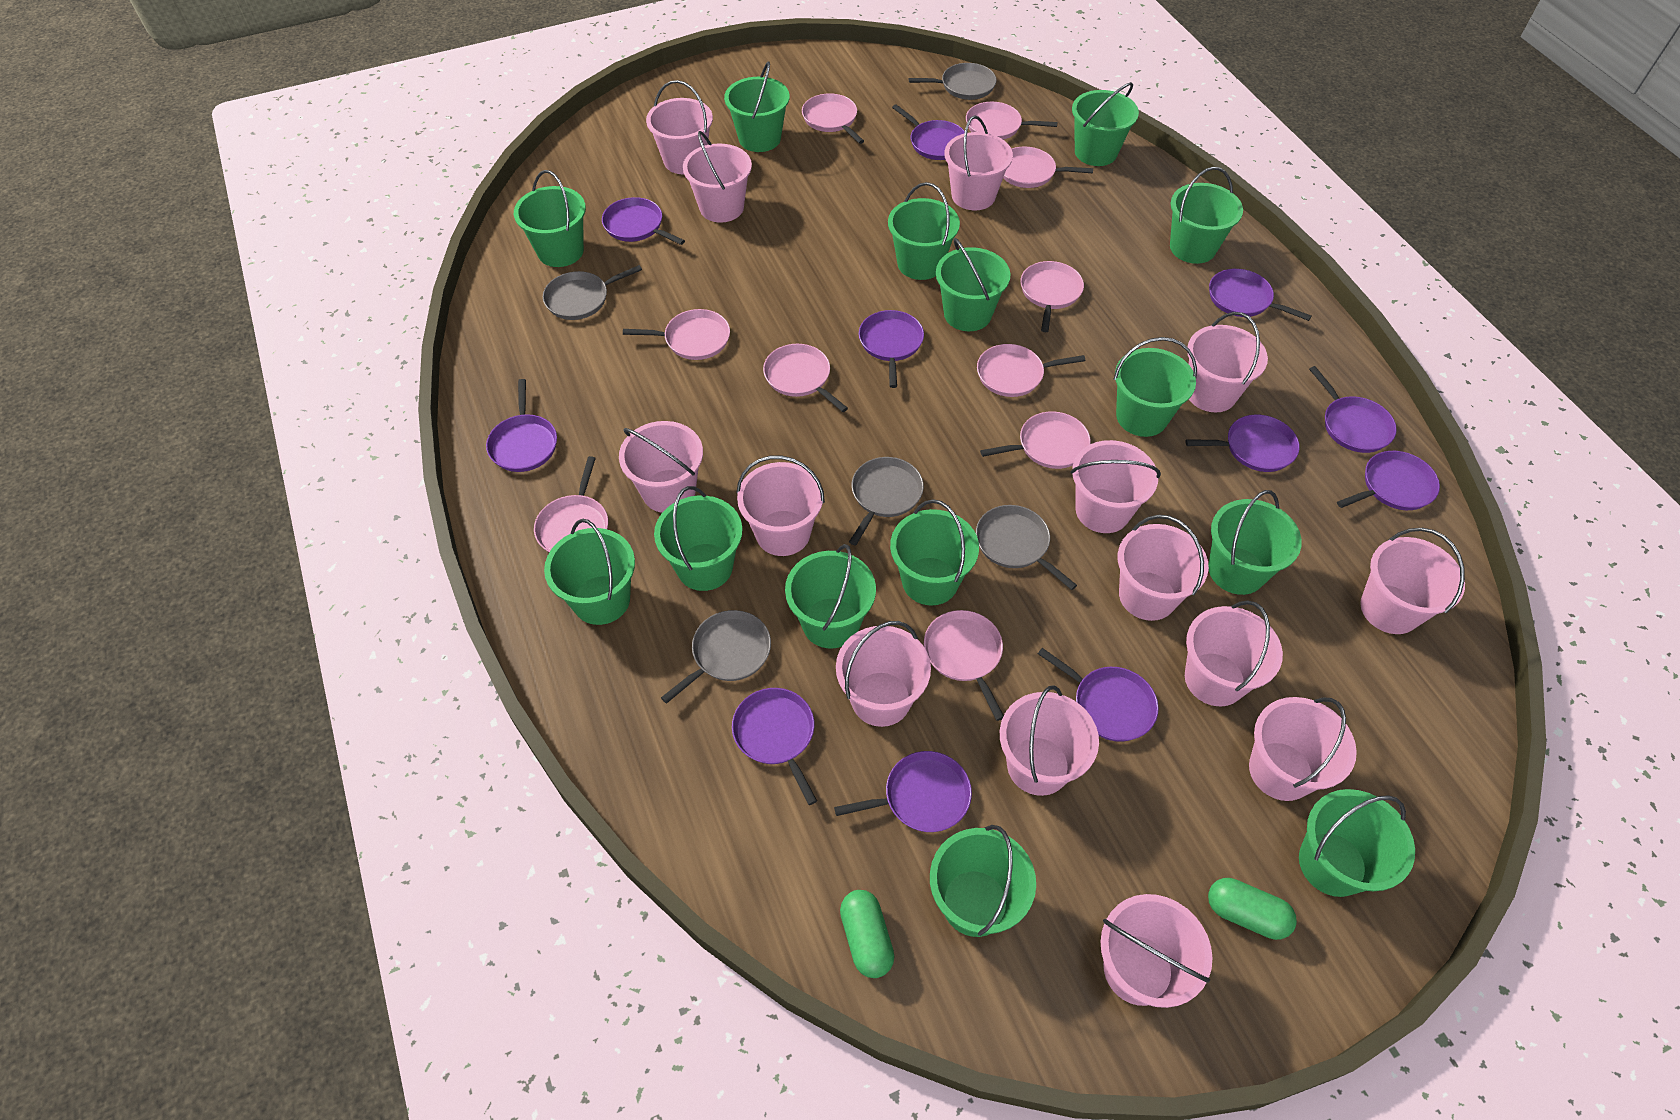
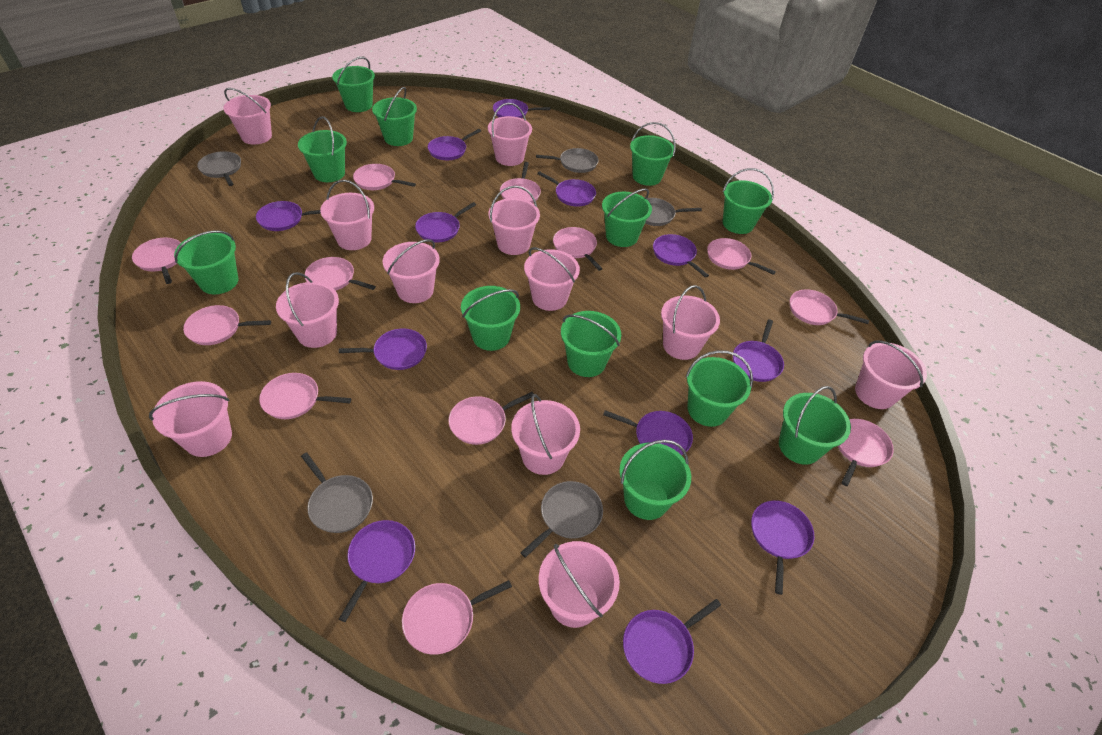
green bucket: 14 -> 12
green capsule: 2 -> 0
pink bucket: 14 -> 12
pink pan: 10 -> 12
purple pan: 11 -> 12

